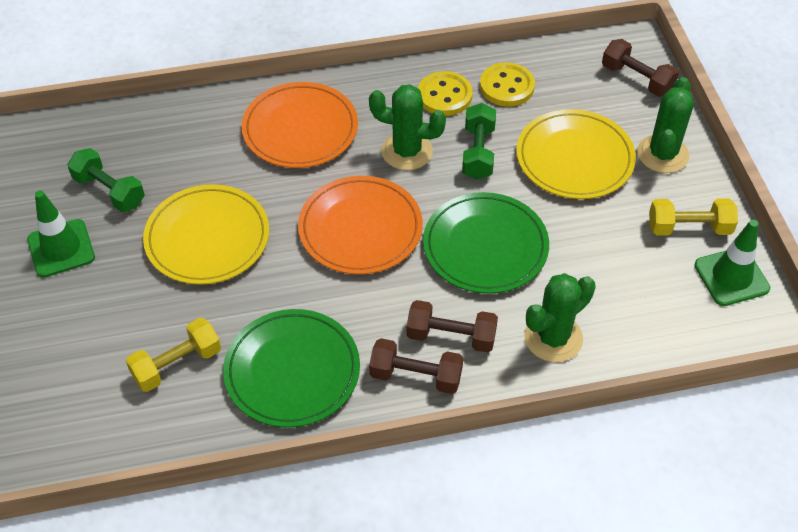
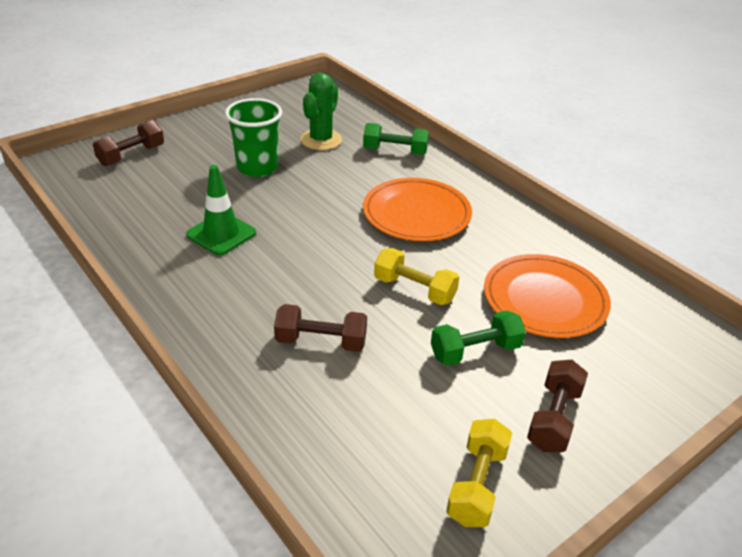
green cactus: 3 -> 1
green cup: 0 -> 1
green plate: 2 -> 0
green traffic cone: 2 -> 1
yellow button: 2 -> 0
yellow plate: 2 -> 0

